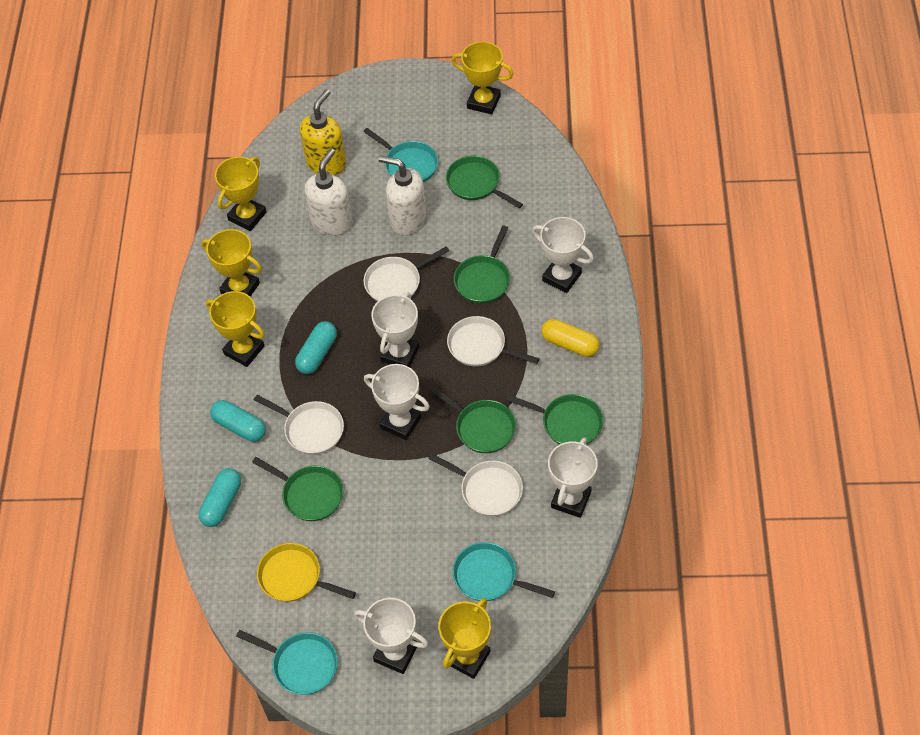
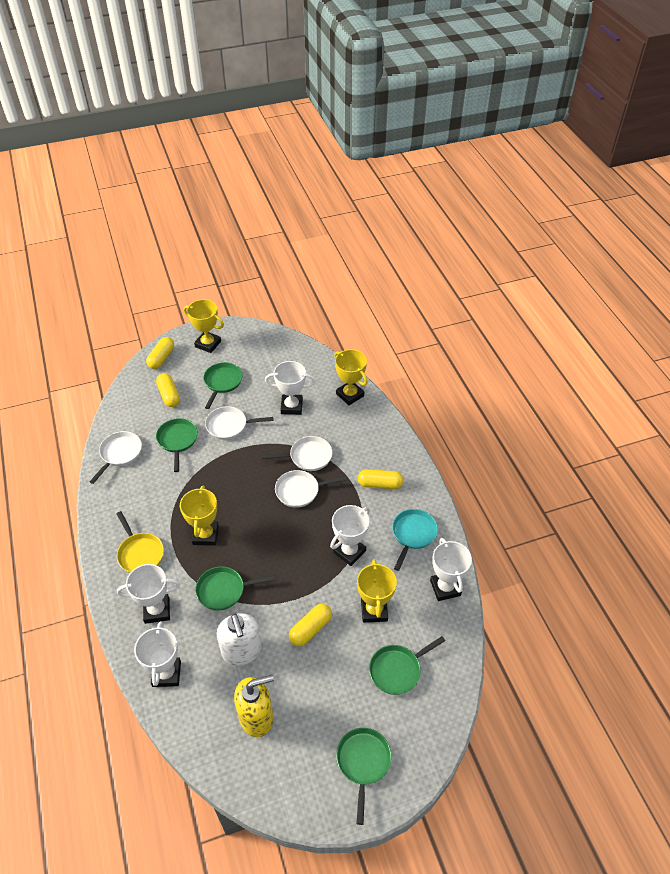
turquoise capsule: 3 -> 0
turquoise pan: 3 -> 1
white soap dispenser: 2 -> 1
yellow capsule: 1 -> 4
yellow trophy: 5 -> 4

